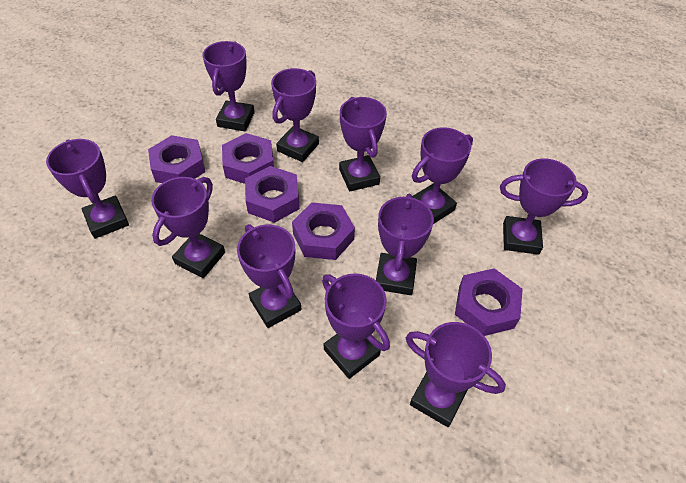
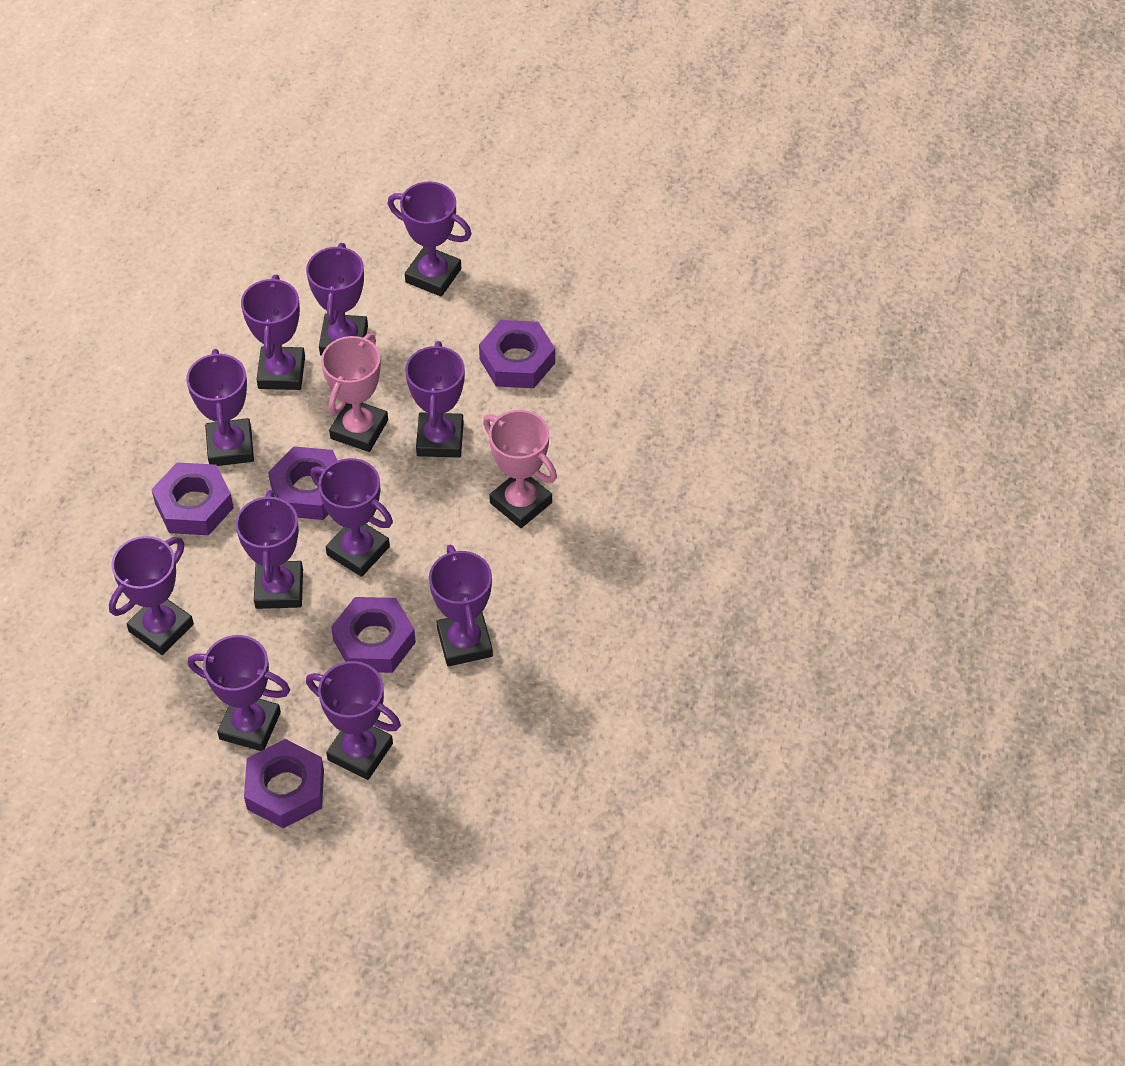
pink trophy: 0 -> 2

